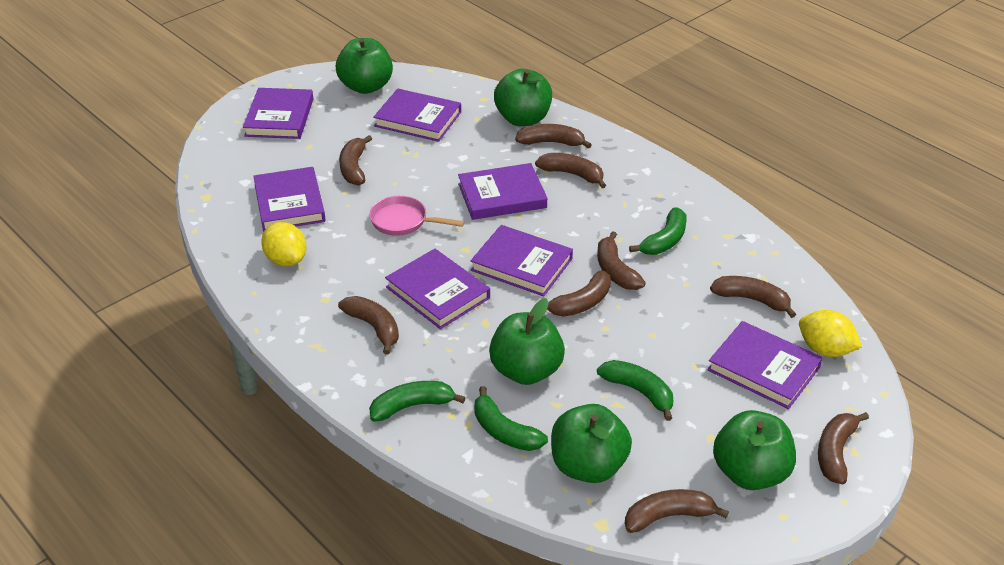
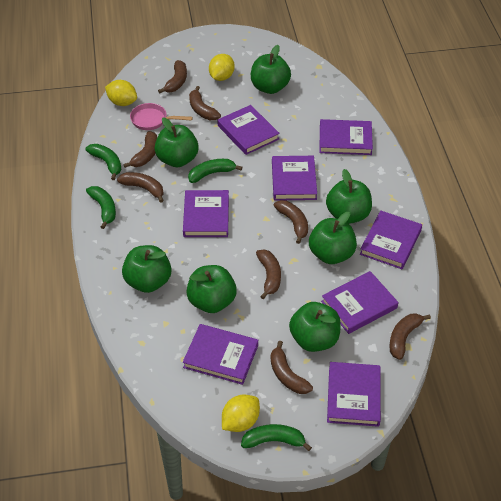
brown banana: 9 -> 8
green apple: 5 -> 7
purple book: 7 -> 8
yellow lemon: 2 -> 3

